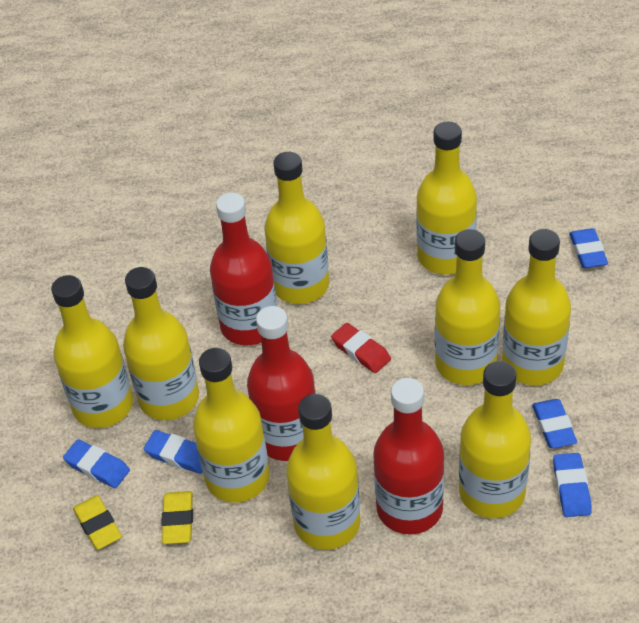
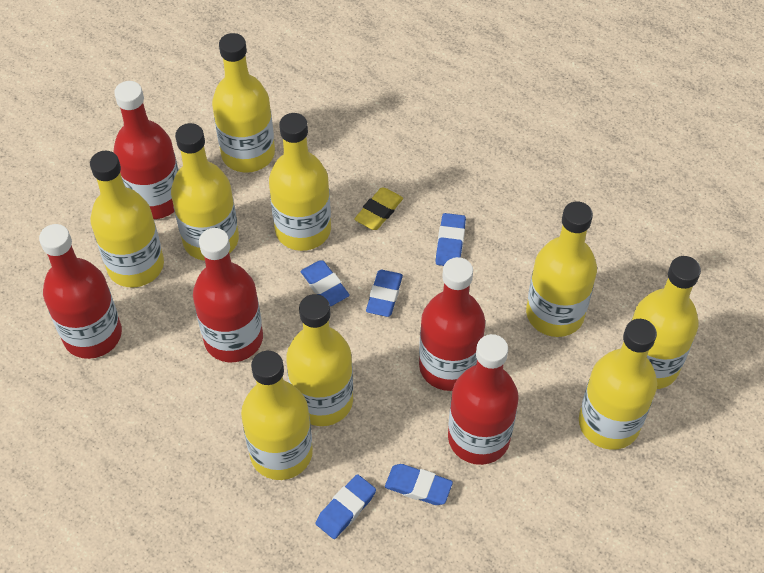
red bottle: 3 -> 5
red eraser: 1 -> 0
yellow eraser: 2 -> 1

